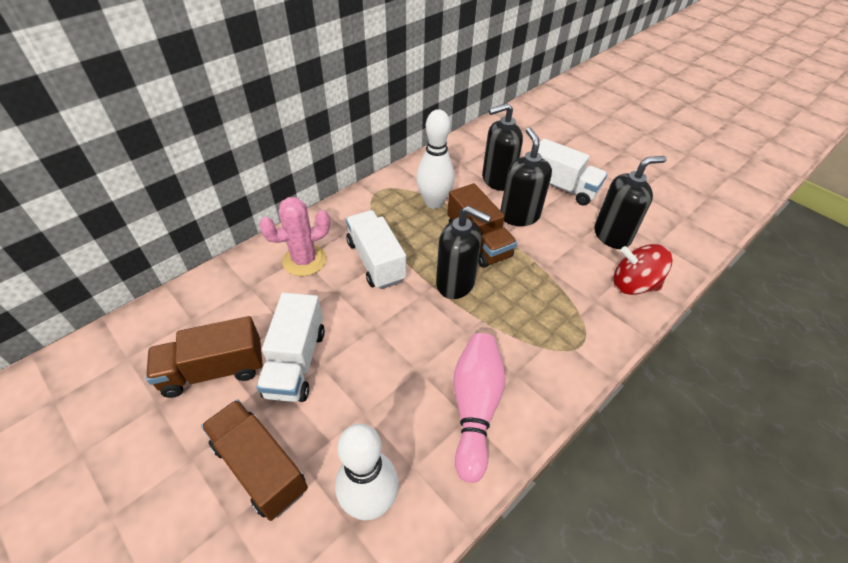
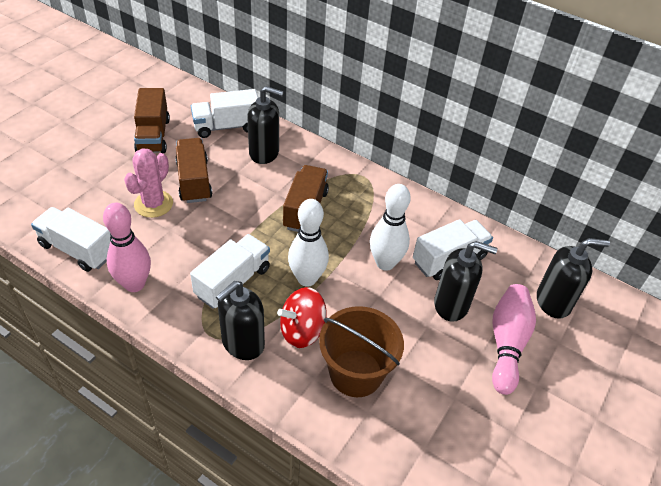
brown bucket: 0 -> 1
pink bowling pin: 1 -> 2
white truck: 3 -> 4

